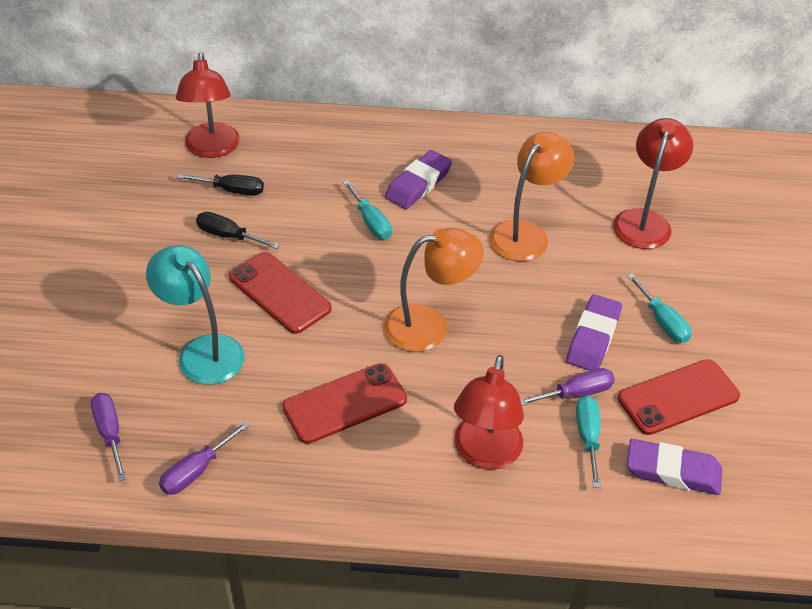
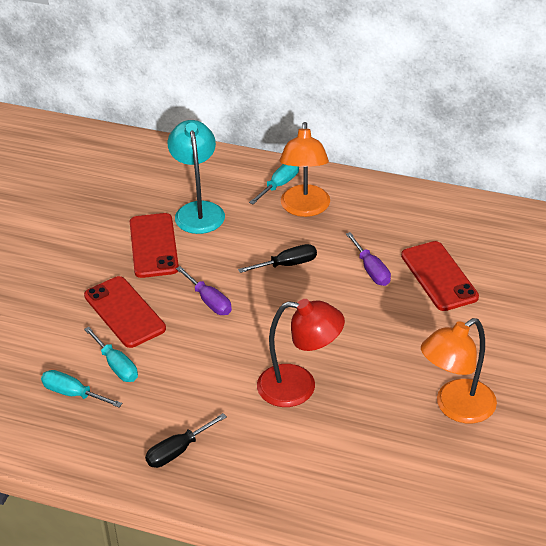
purple eraser: 3 -> 0
purple screwdriver: 3 -> 2
red lamp: 3 -> 1

